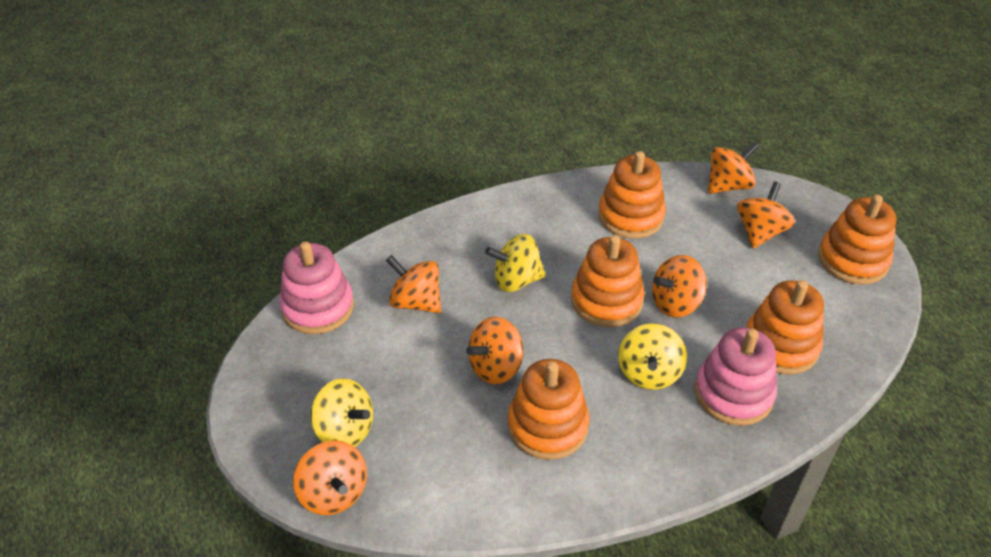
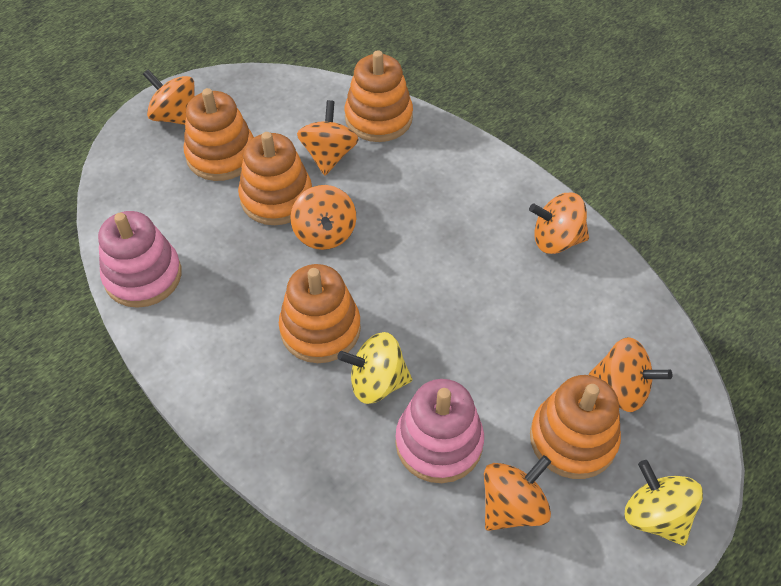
yellow spinning top: 3 -> 2

